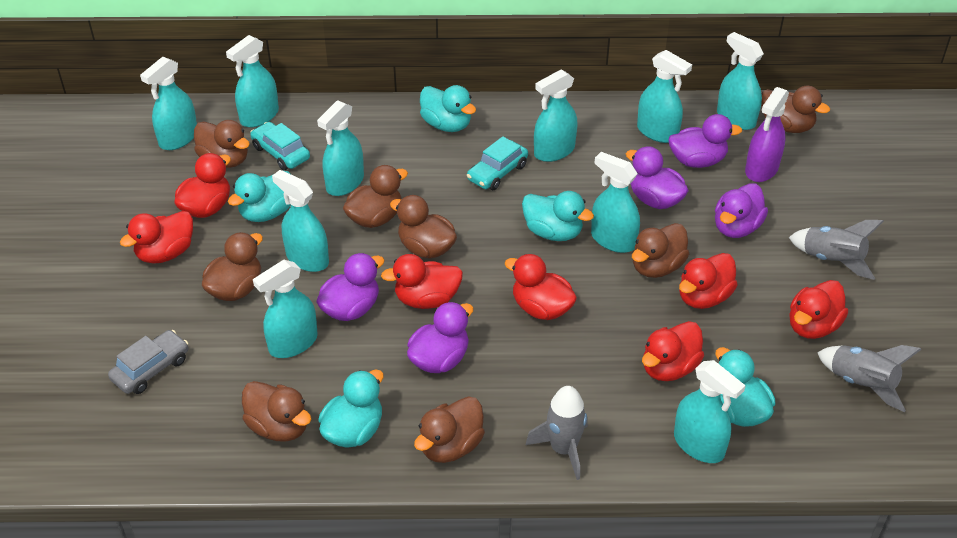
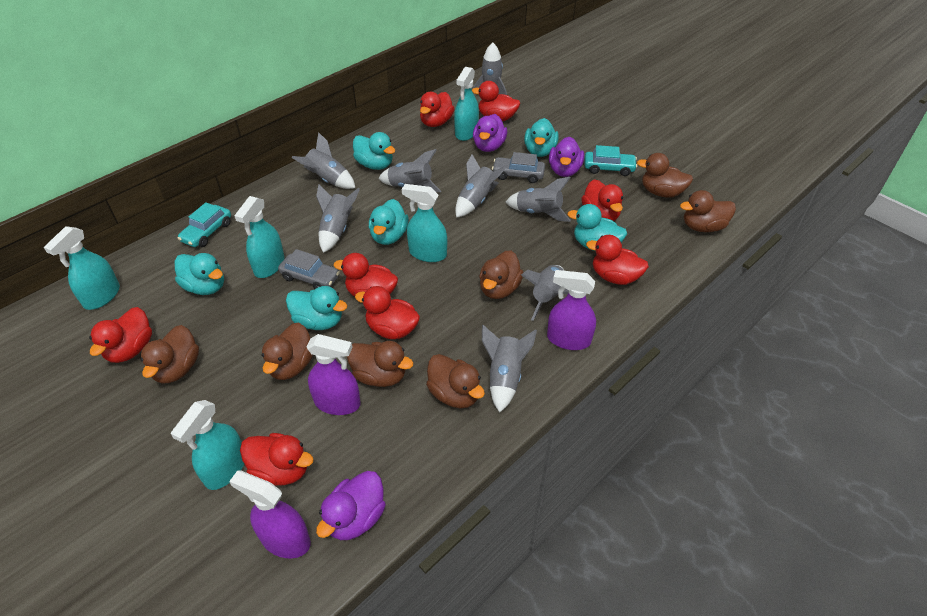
brown duck: 8 -> 7
grey car: 1 -> 2
grey rocket: 3 -> 8
purple duck: 5 -> 3
purple spray bottle: 1 -> 3
red duck: 7 -> 8
turquoise duck: 5 -> 6
turquoise spray bottle: 10 -> 5

